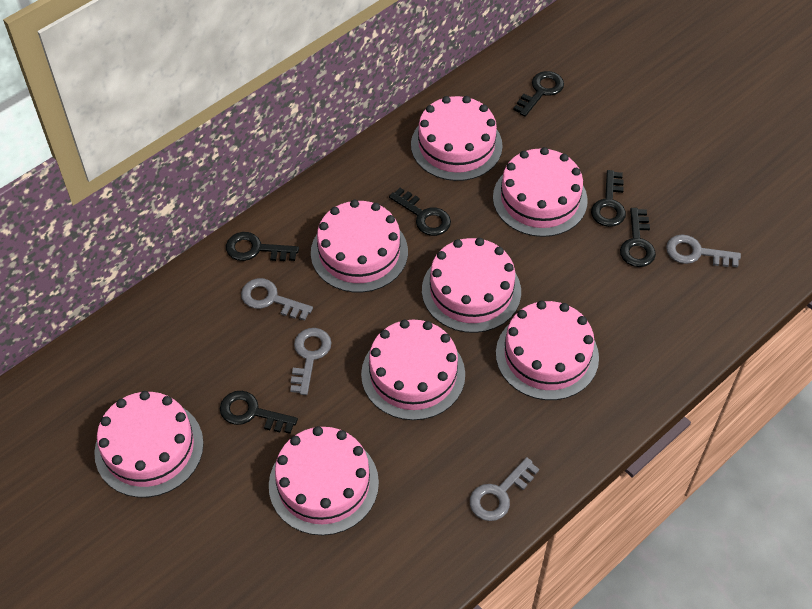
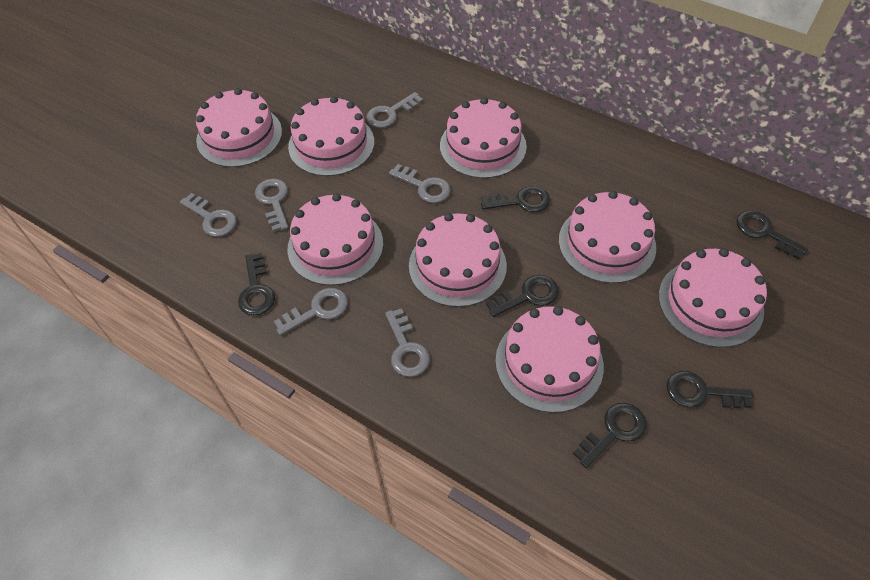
grey key: 4 -> 6

